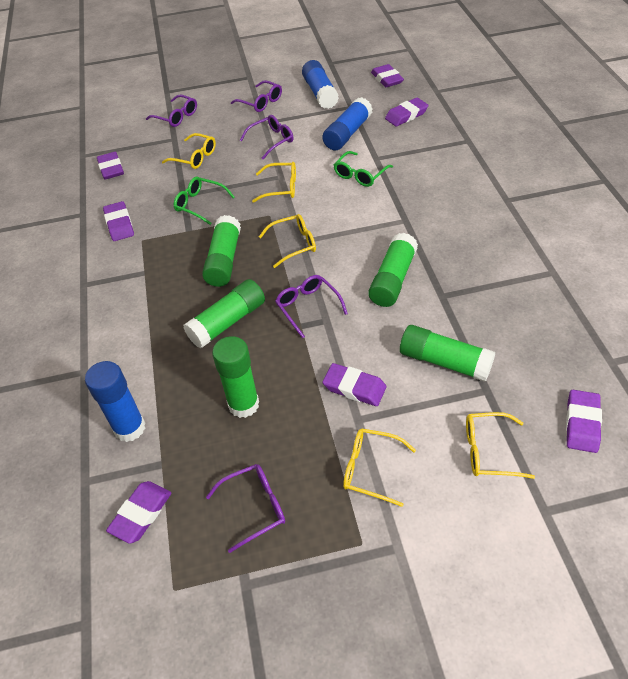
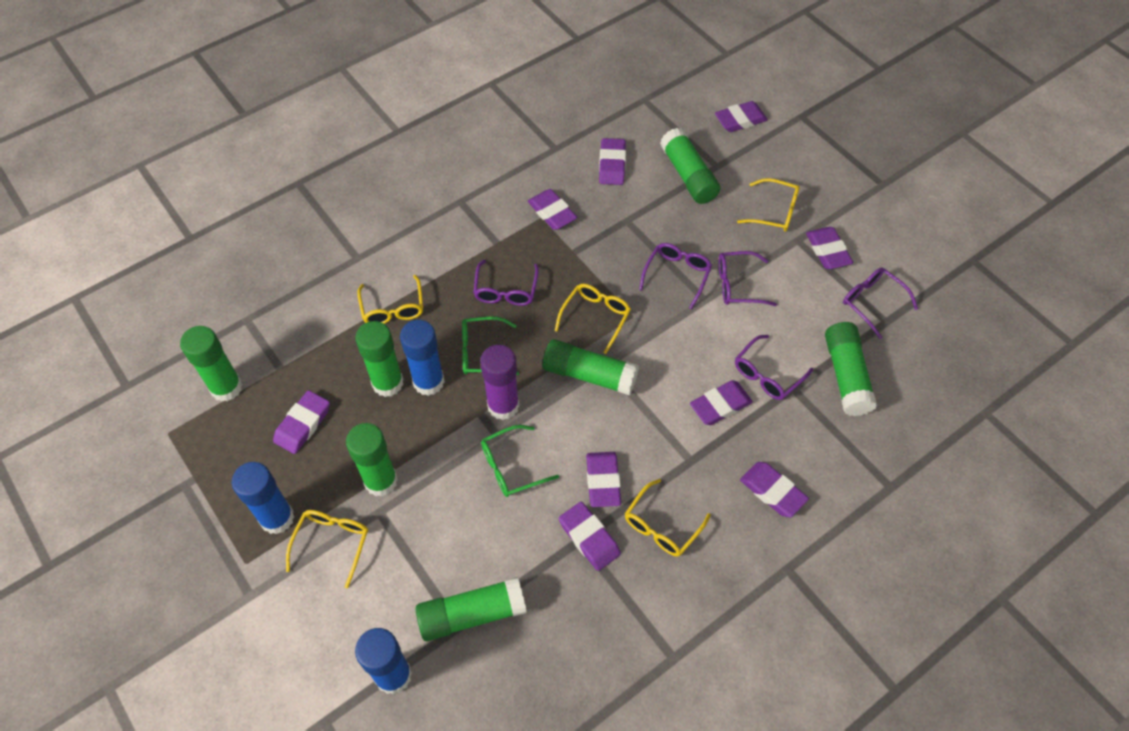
green glue stick: 5 -> 7
purple eraser: 7 -> 9
purple glue stick: 0 -> 1

